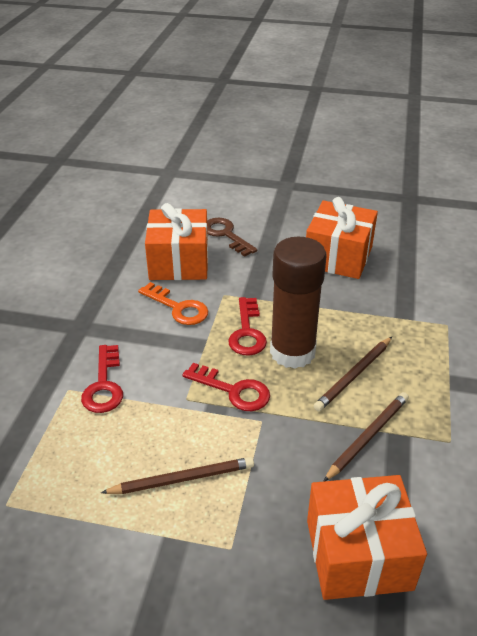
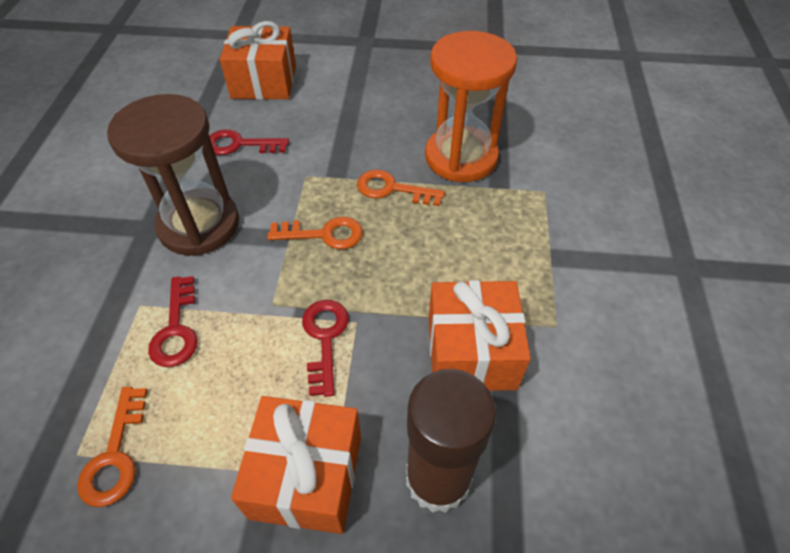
brown hourglass: 0 -> 1
brown key: 1 -> 0
brown pencil: 3 -> 0
orange hourglass: 0 -> 1
orange key: 1 -> 3

